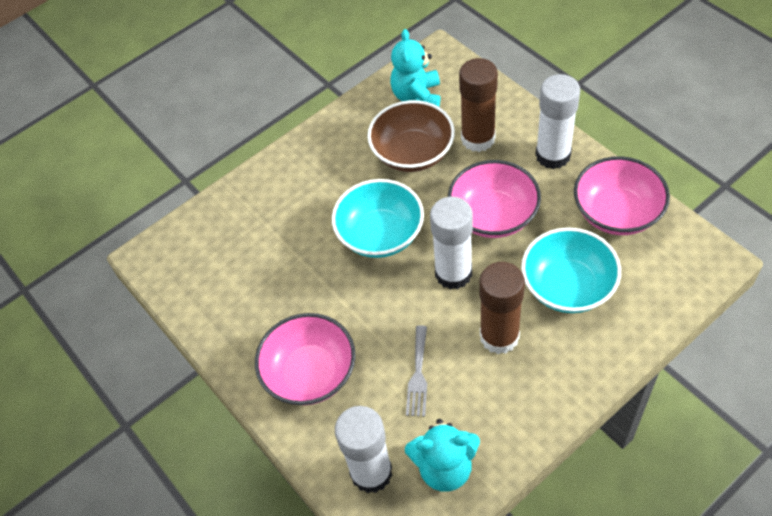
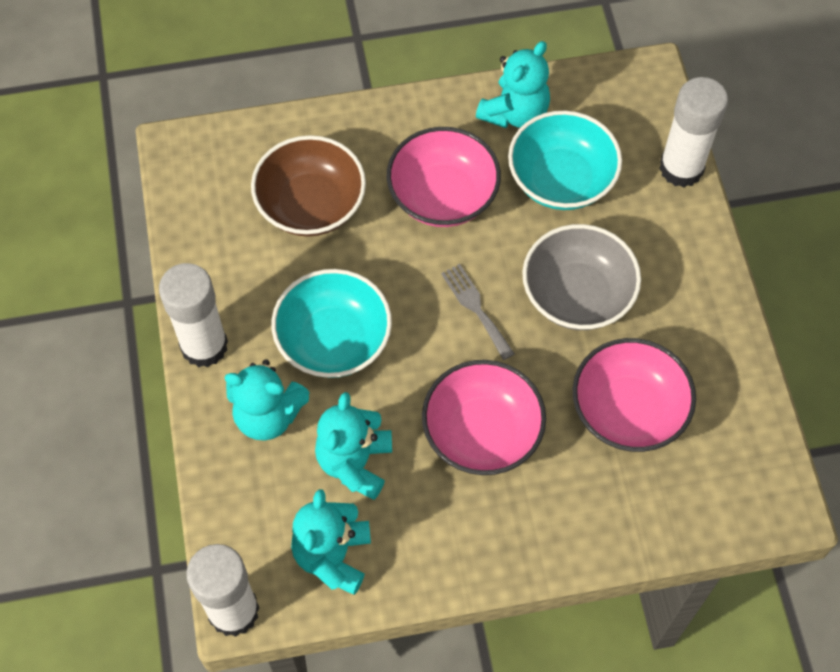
brown glue stick: 2 -> 0
grey bowl: 0 -> 1
turquoise teddy bear: 2 -> 4

